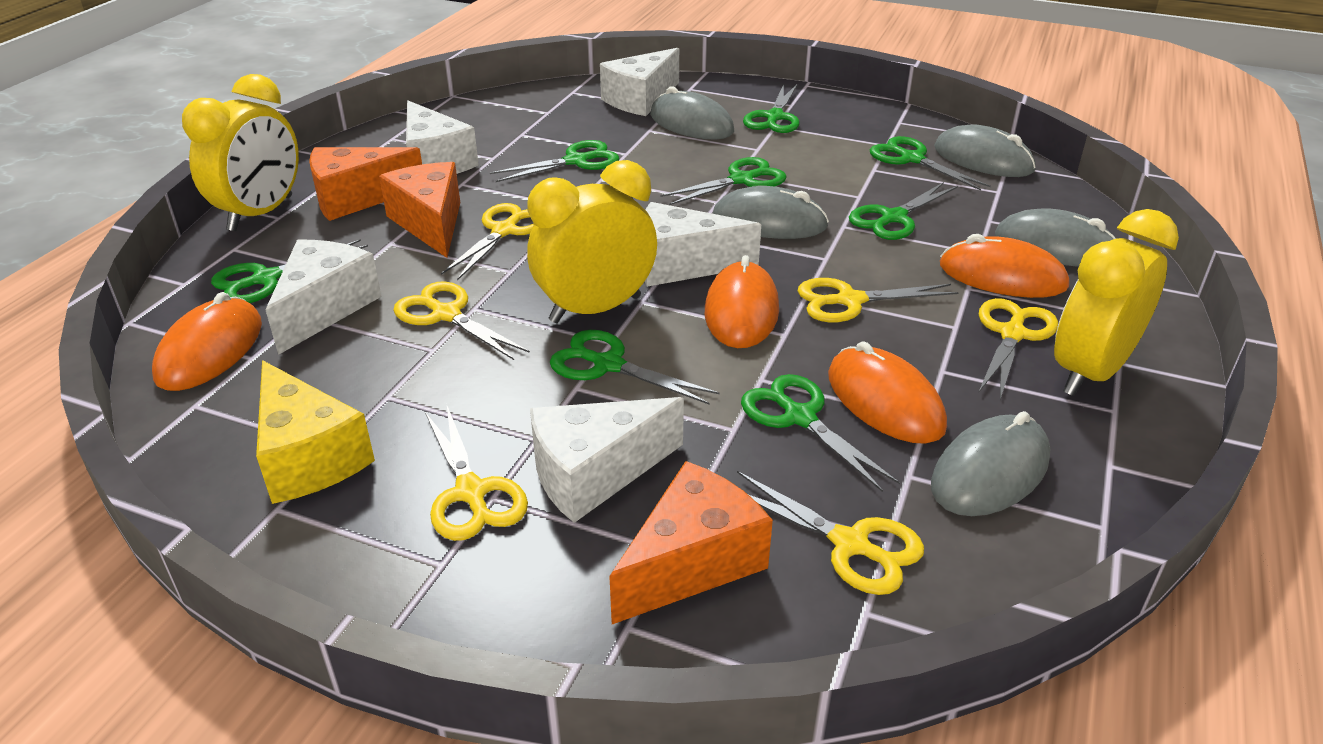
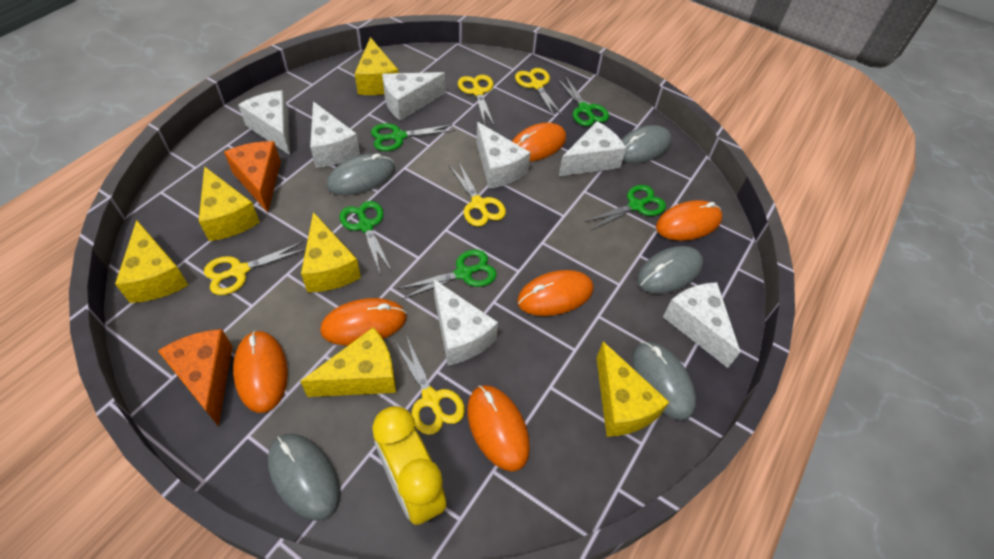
green scissors: 8 -> 5
orange cheese: 3 -> 2
orange mouse: 4 -> 6
white cheese: 5 -> 7
yellow cheese: 1 -> 6
yellow clock: 3 -> 1
yellow scissors: 6 -> 5

